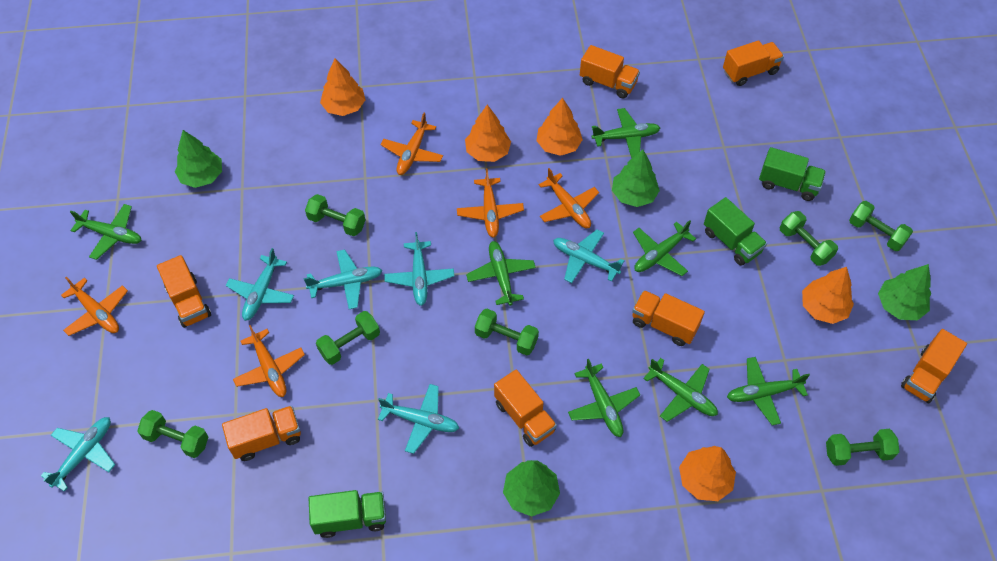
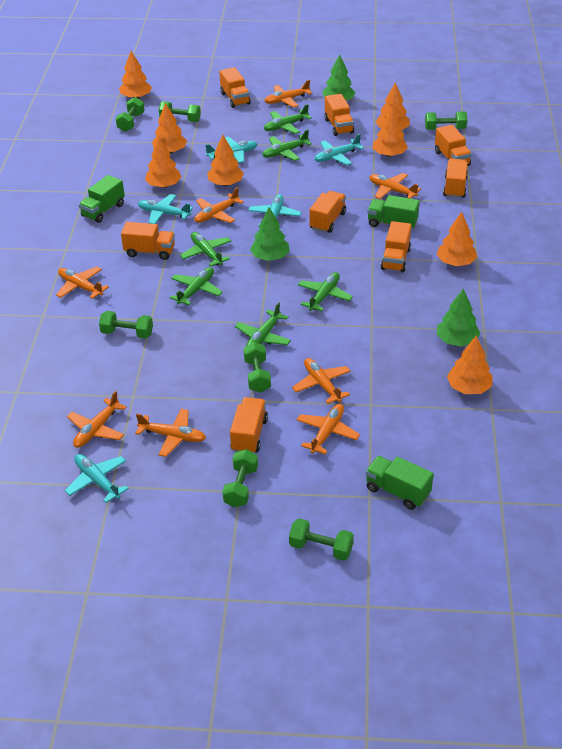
green plane: 7 -> 6
green tree: 4 -> 3
orange plane: 5 -> 8
orange tree: 5 -> 8
orange truck: 7 -> 8
turquoise plane: 6 -> 5

